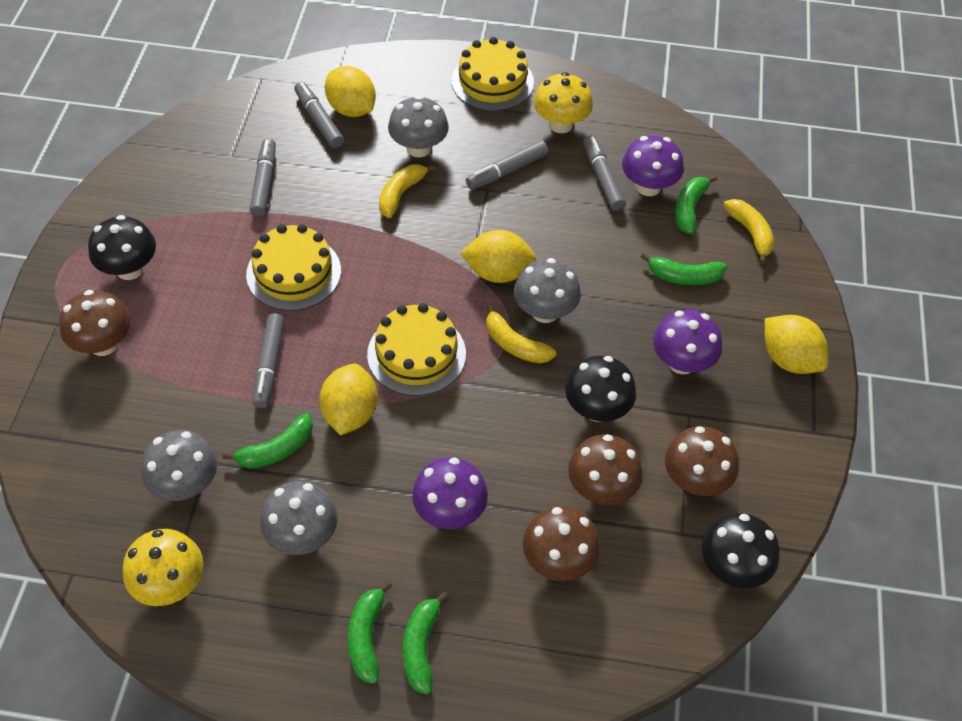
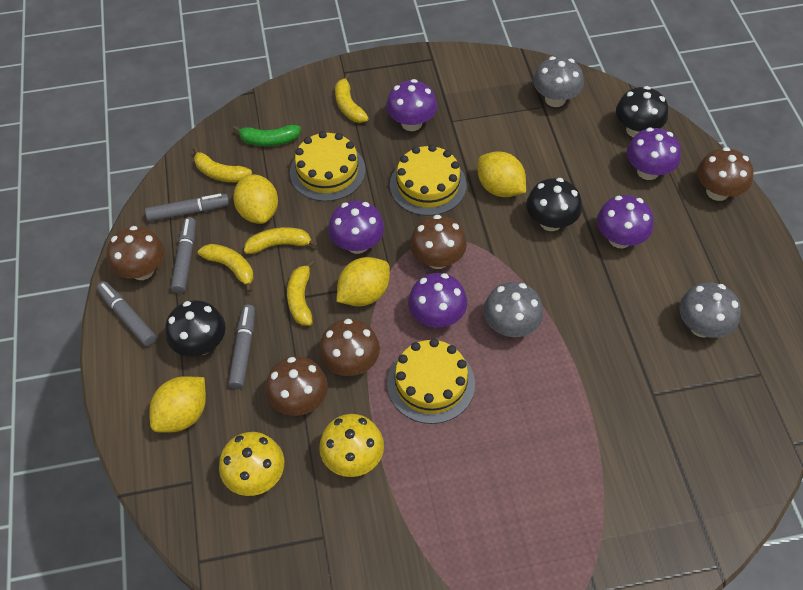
brown mushroom: 4 -> 5
green banana: 5 -> 1
grey marker: 5 -> 4
grey mushroom: 4 -> 3
purple mushroom: 3 -> 5
yellow banana: 3 -> 5

